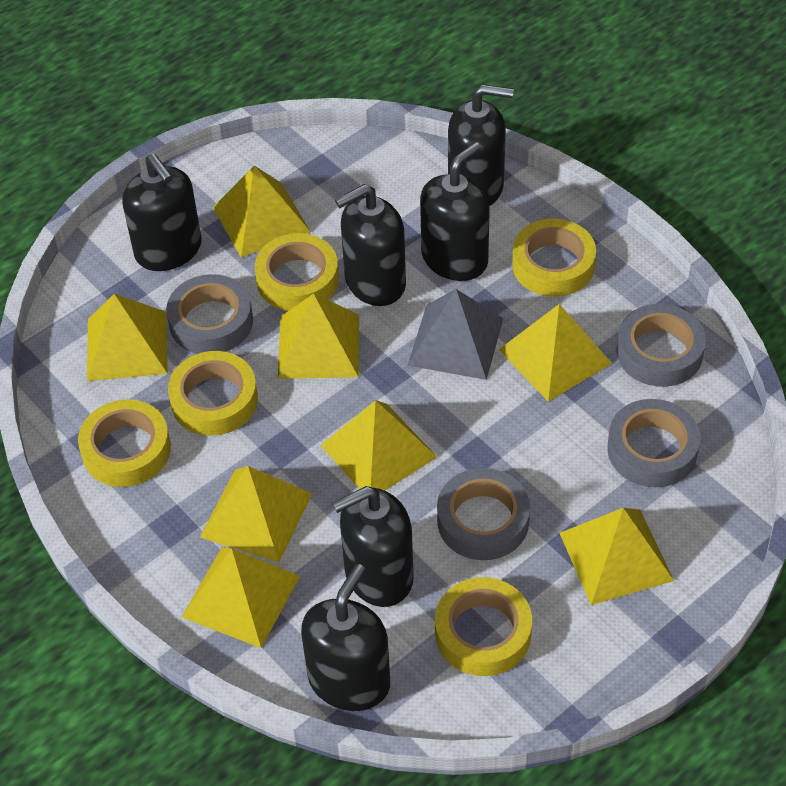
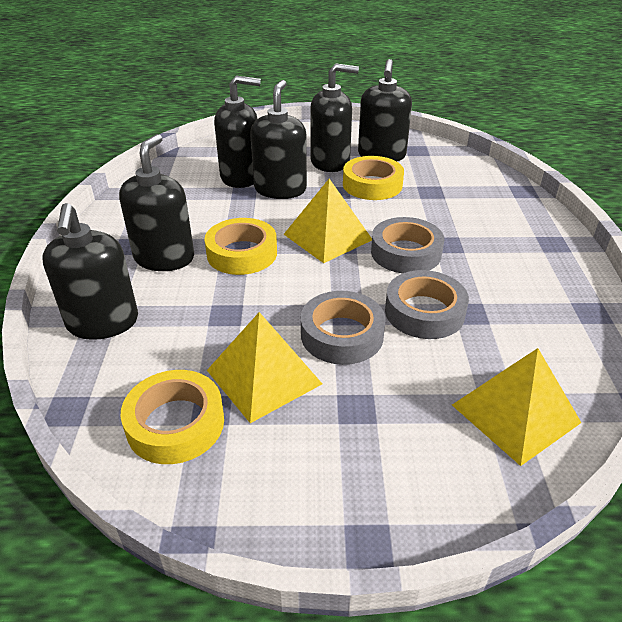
grey pyramid: 1 -> 0
grey tape: 4 -> 3
yellow pyramid: 8 -> 3
yellow tape: 5 -> 3

